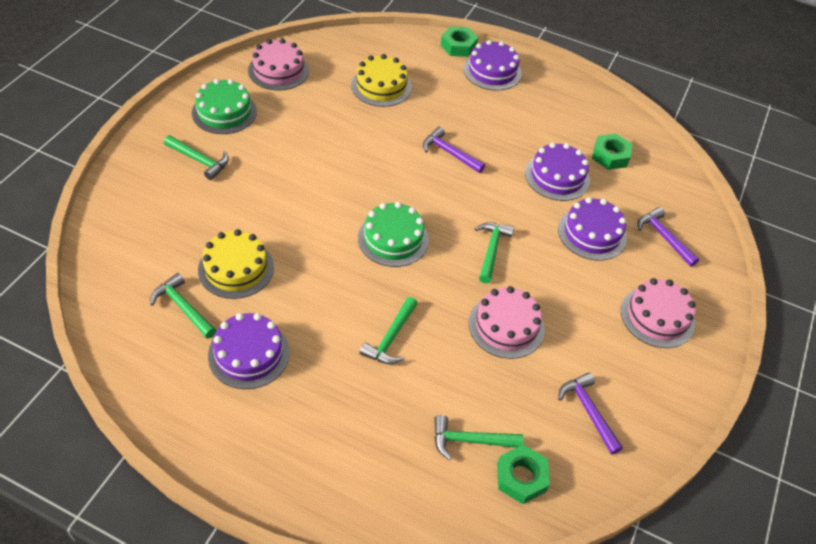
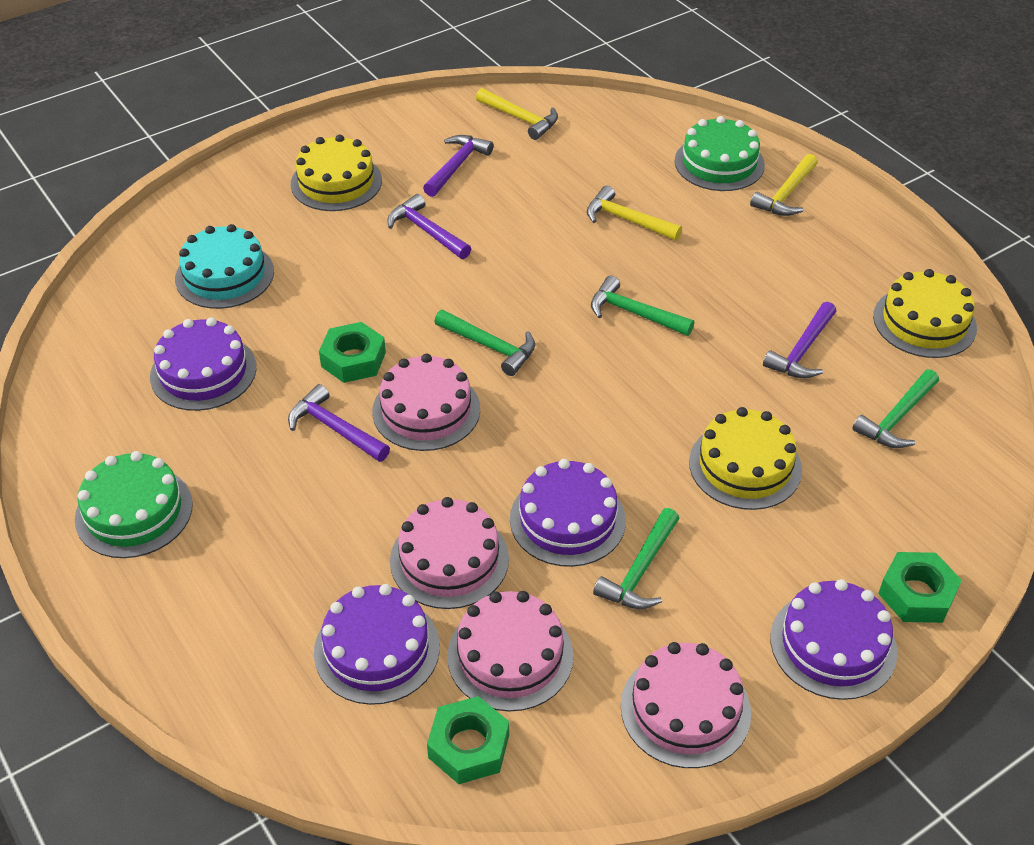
green hammer: 5 -> 4
pink cake: 3 -> 4
purple hammer: 3 -> 4
turquoise cake: 0 -> 1
yellow cake: 2 -> 3
yellow hammer: 0 -> 3

